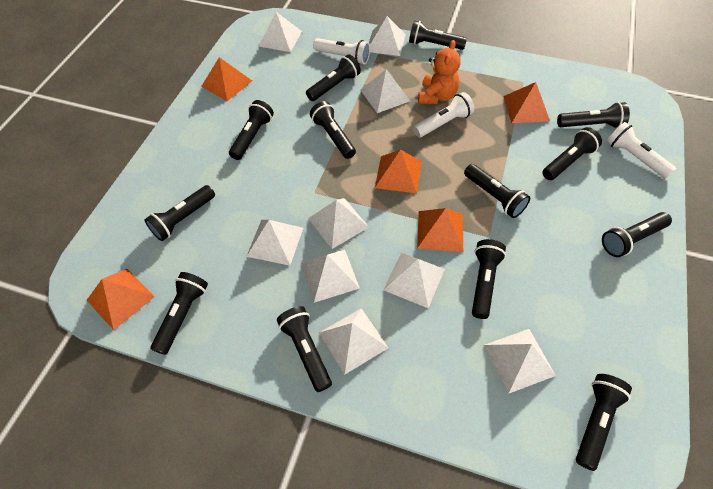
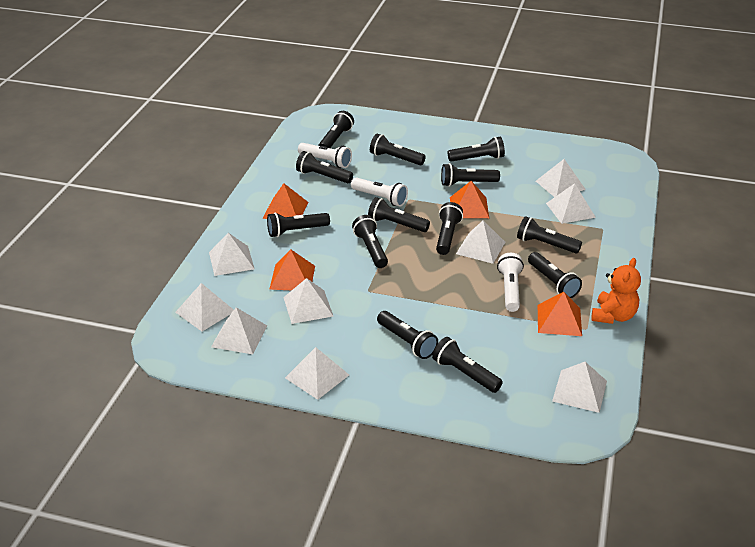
orange pyramid: 5 -> 4

